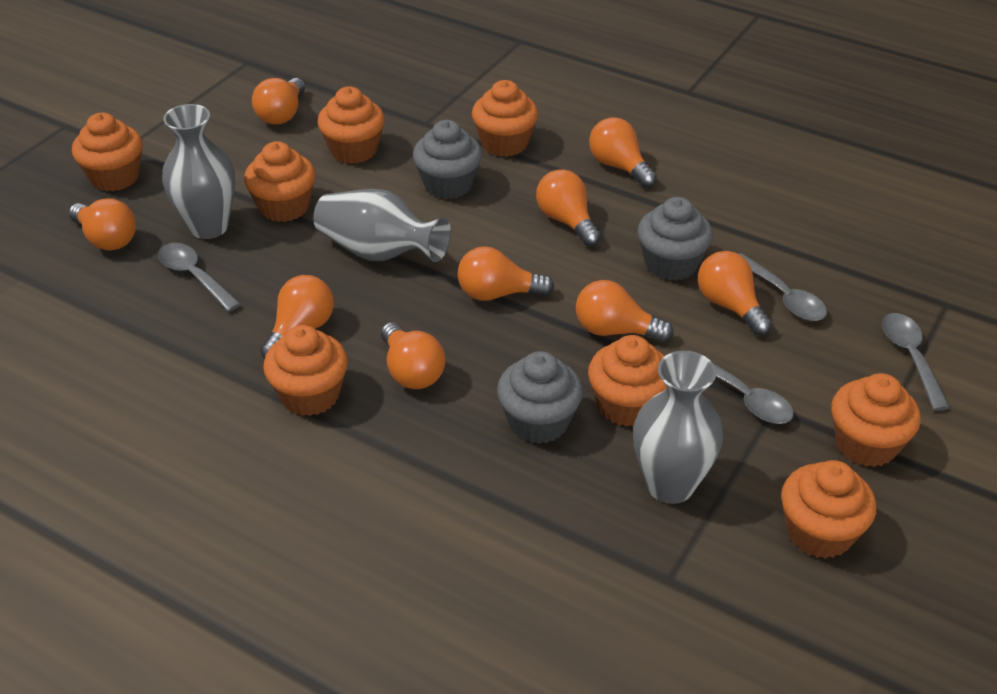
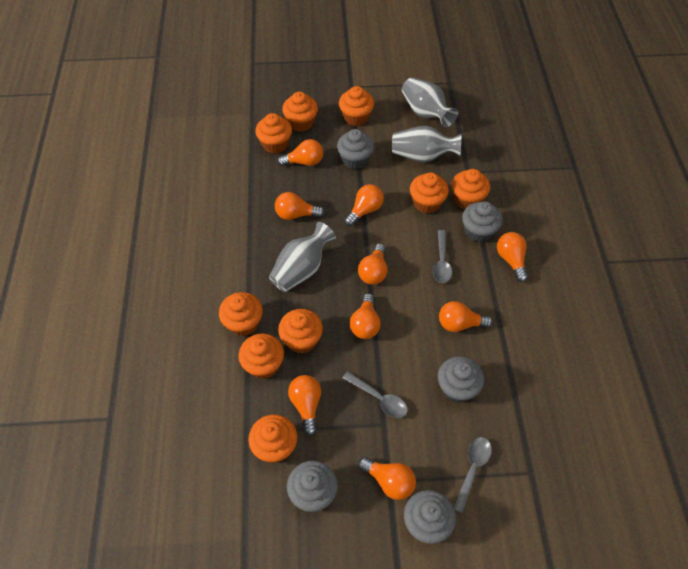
grey cupcake: 3 -> 5
grey spoon: 4 -> 3
orange cupcake: 8 -> 9

